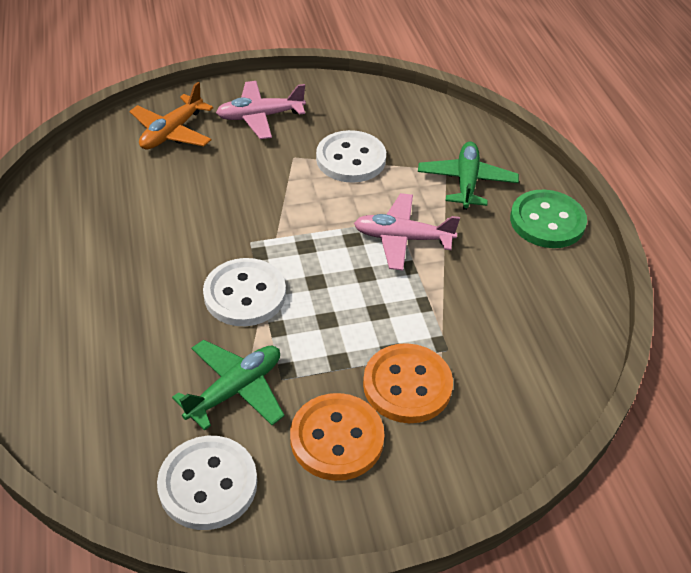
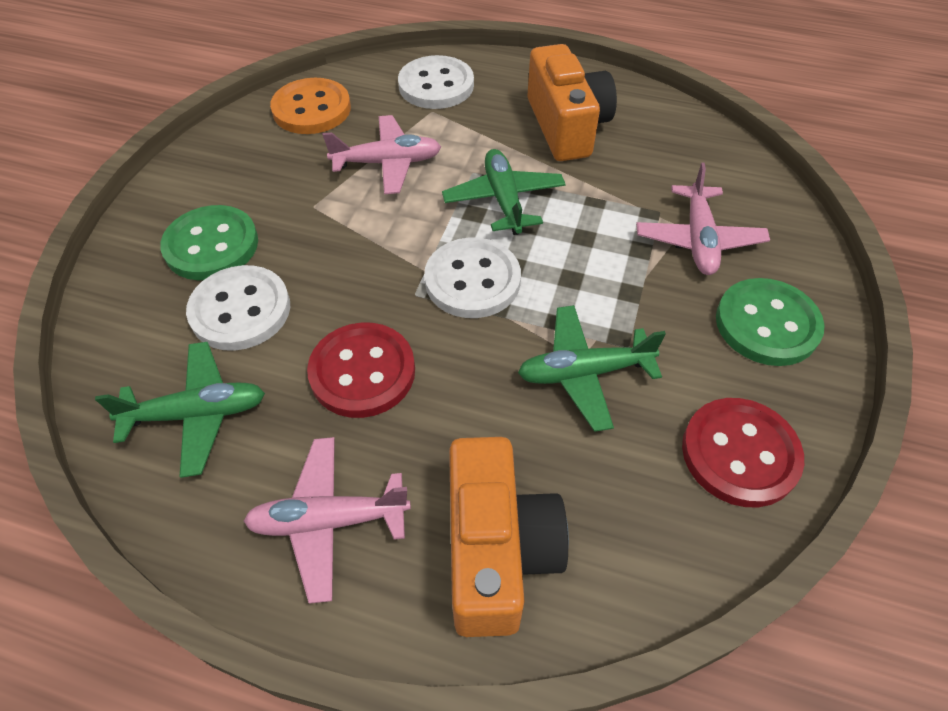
green button: 1 -> 2
green plane: 2 -> 3
orange button: 2 -> 1
orange camera: 0 -> 2
orange plane: 1 -> 0
pink plane: 2 -> 3
red button: 0 -> 2

